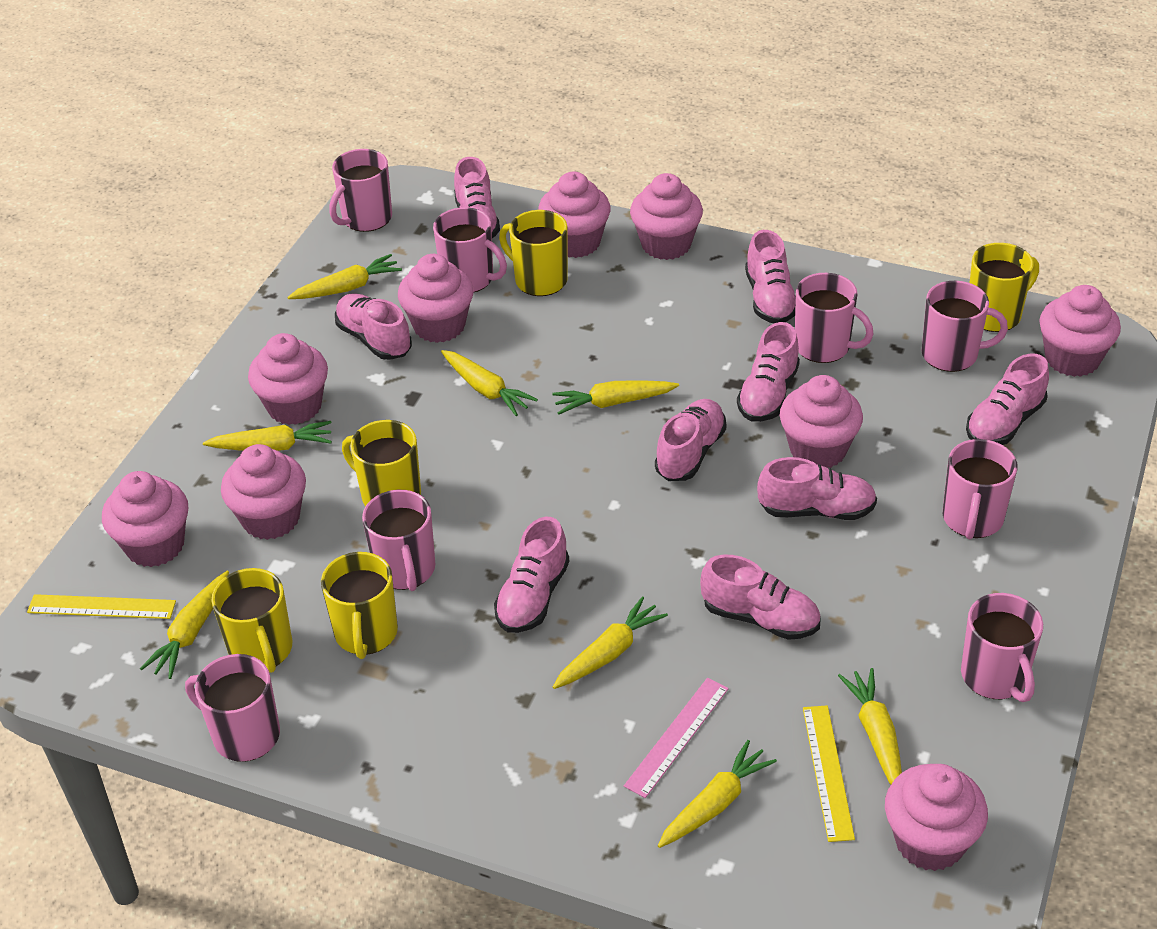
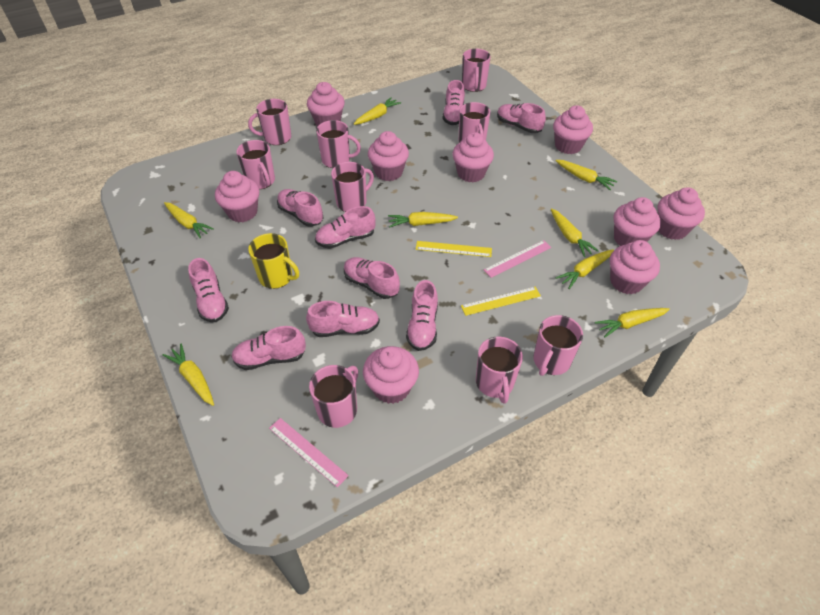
pink mug: 8 -> 9
pink ruler: 1 -> 2
yellow mug: 5 -> 1

